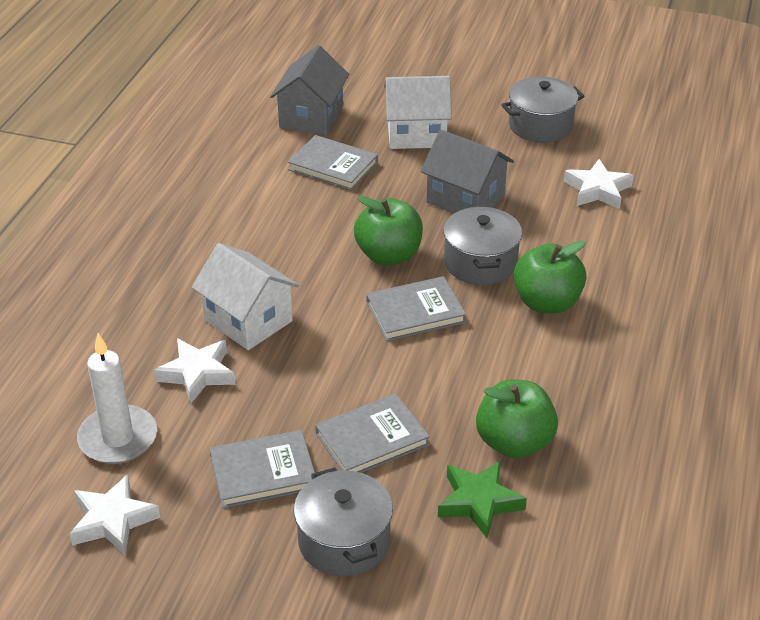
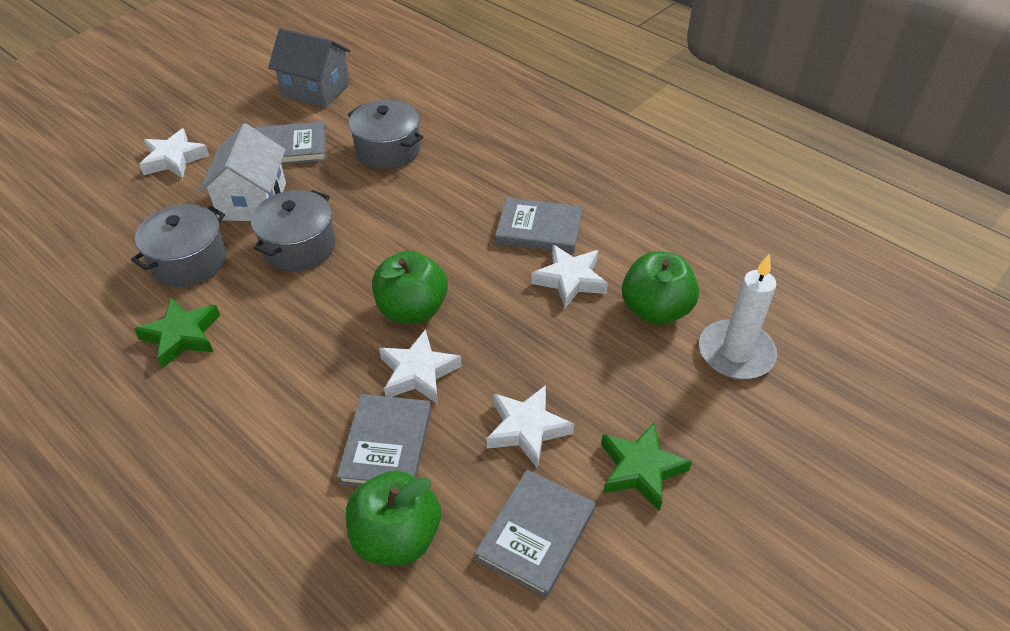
green star: 1 -> 2
grey house: 2 -> 1
white house: 2 -> 1
white star: 3 -> 4

